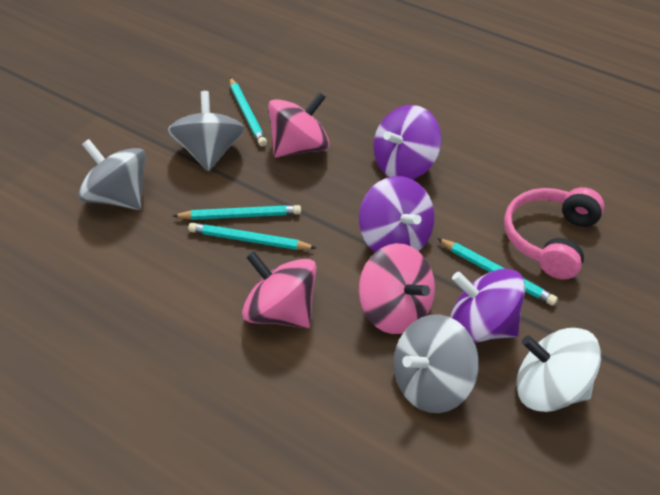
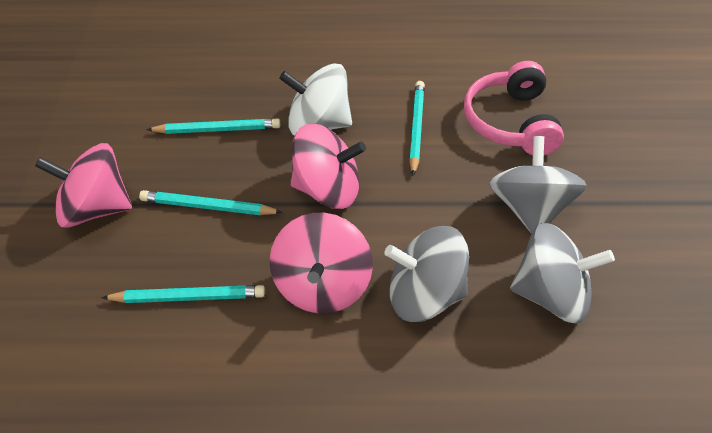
purple spinning top: 3 -> 0

